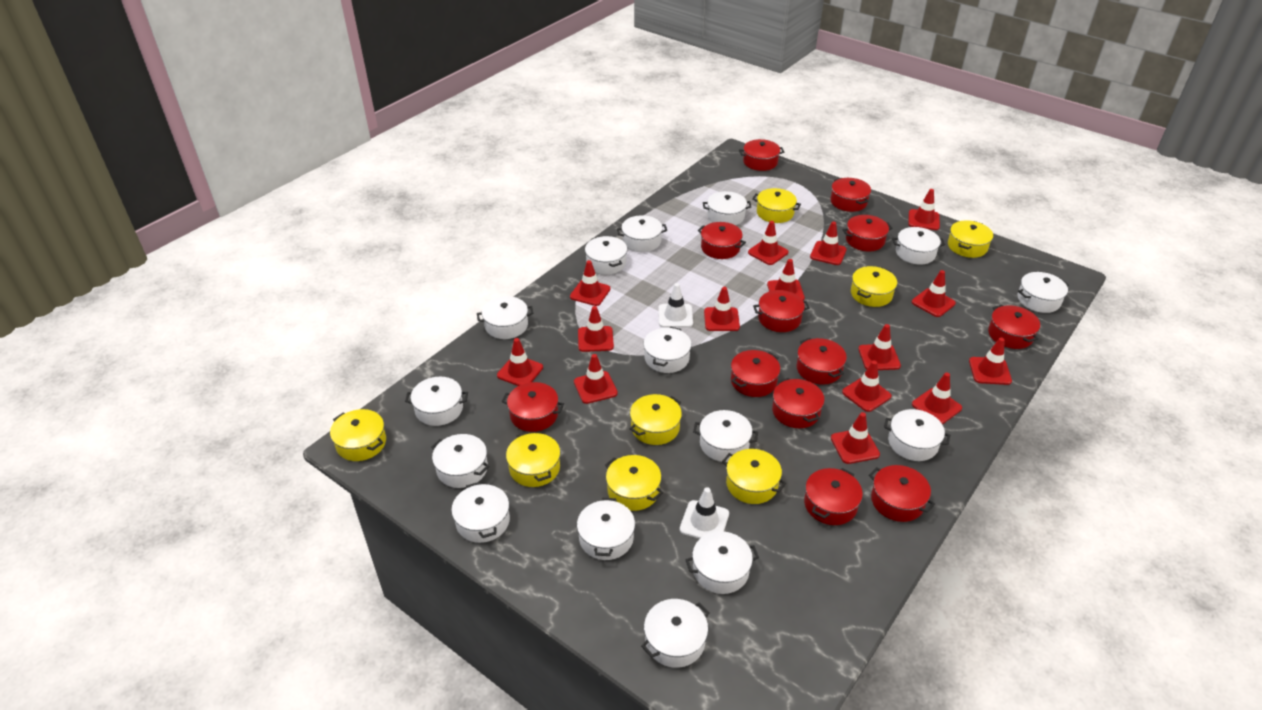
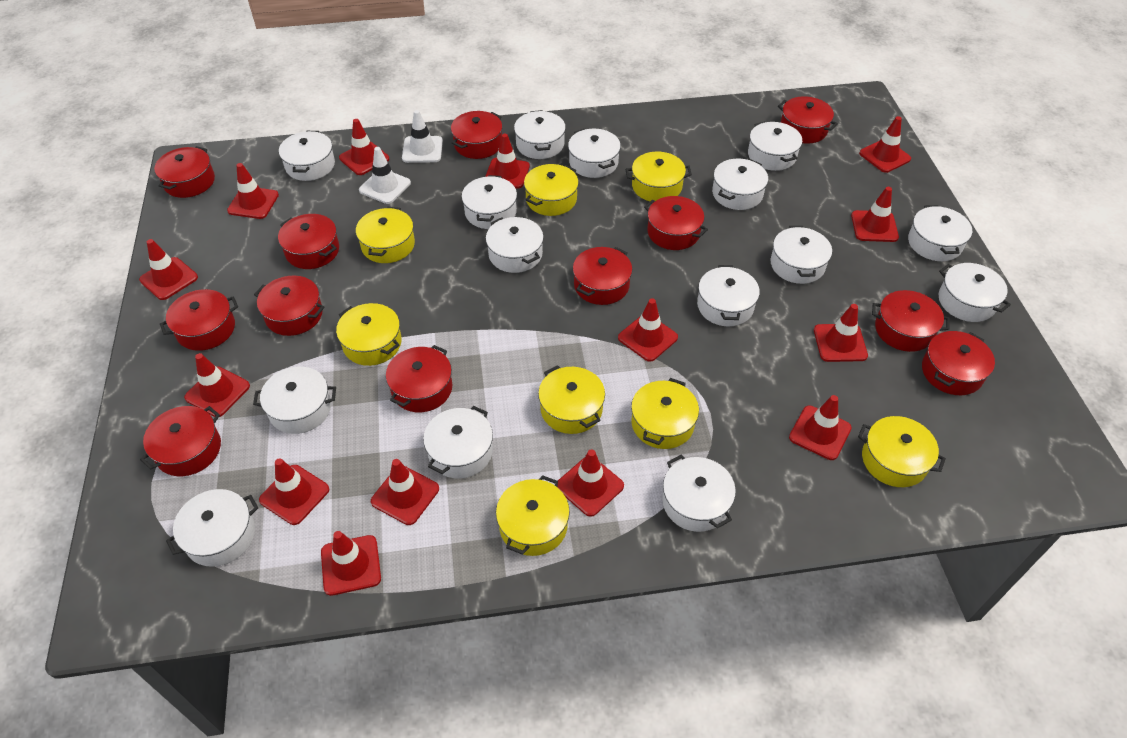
red traffic cone: 15 -> 14

